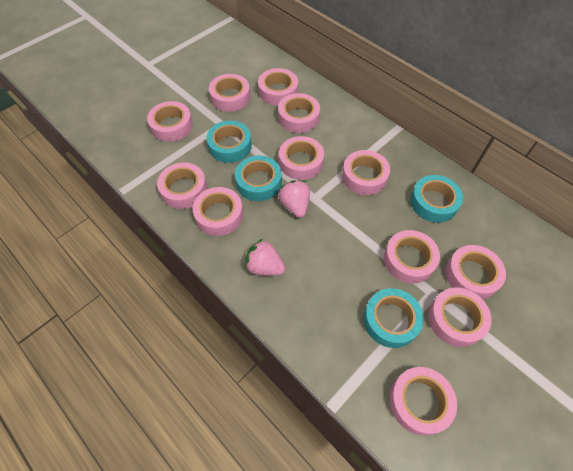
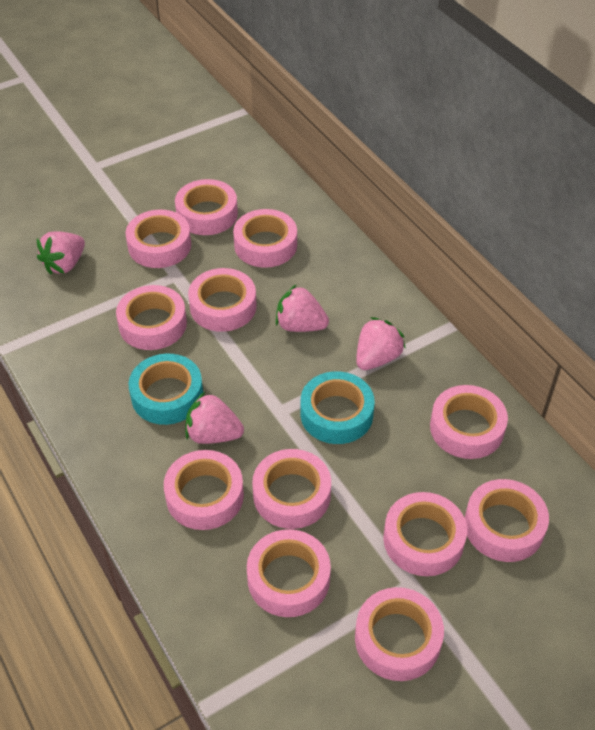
pink strawberry: 2 -> 4
turquoise tape: 4 -> 2

